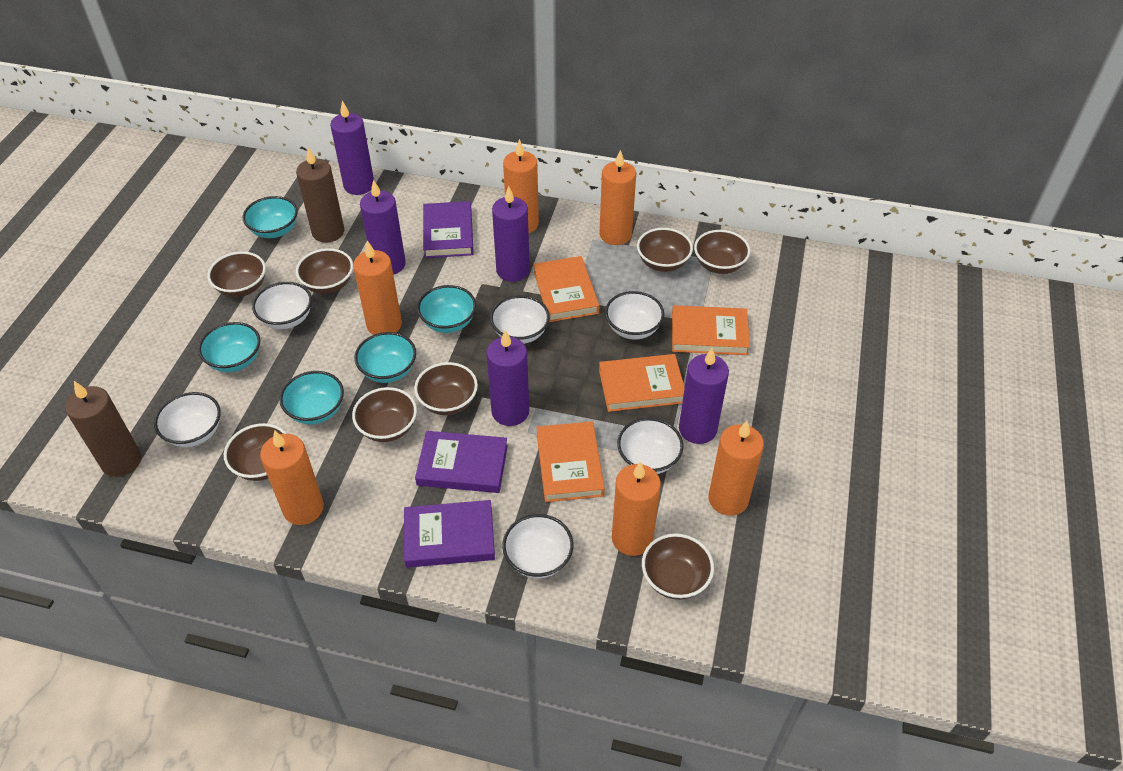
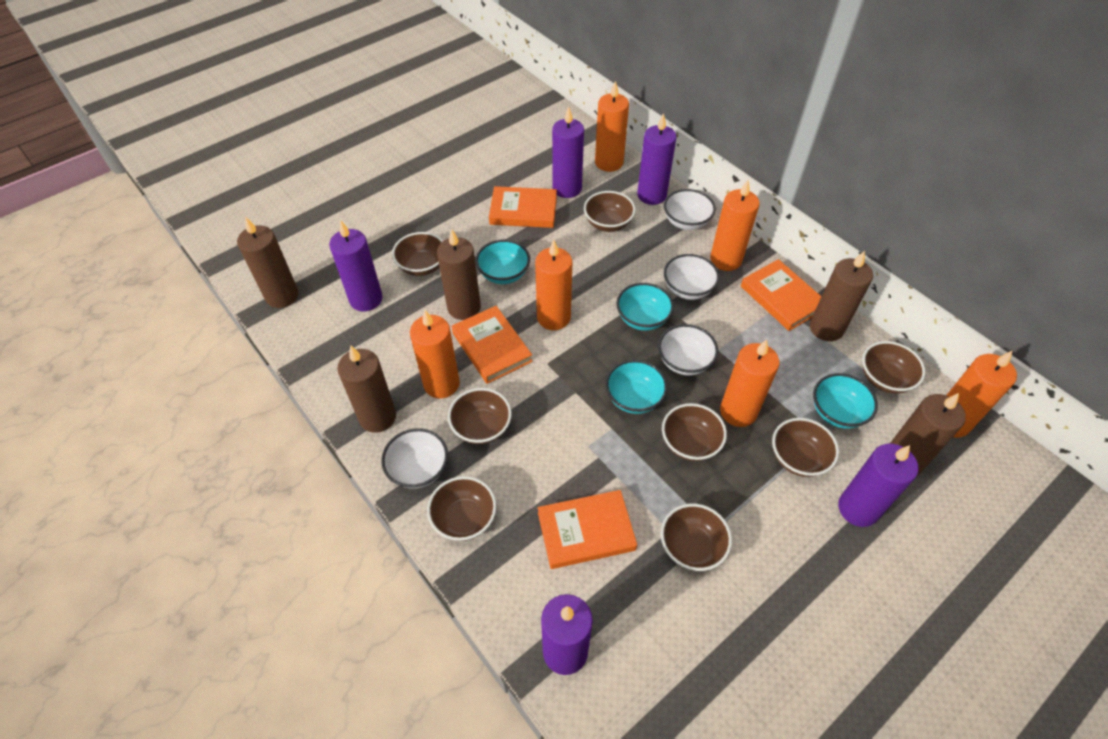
brown candle: 2 -> 5
purple book: 3 -> 0
turquoise bowl: 5 -> 4
white bowl: 6 -> 4

